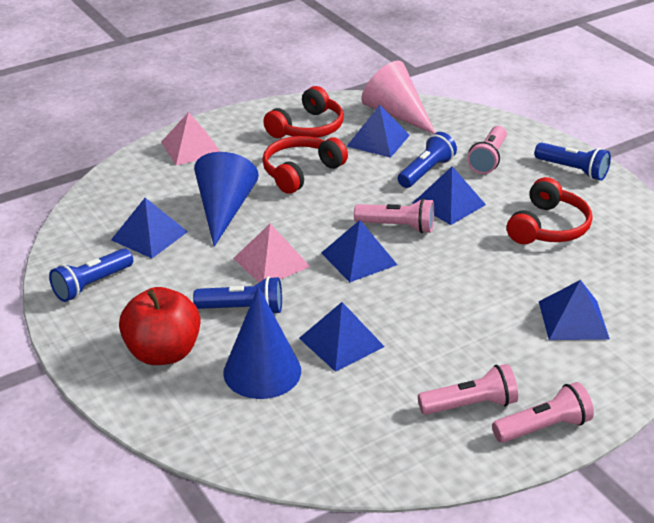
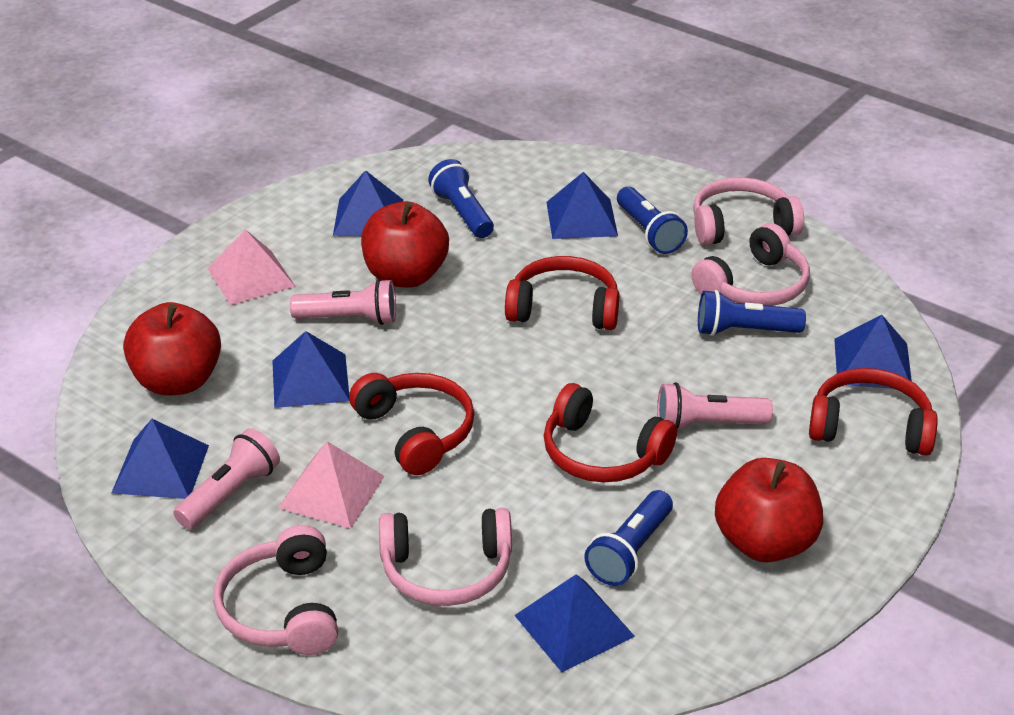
blue cone: 2 -> 0
pink cone: 1 -> 0
pink flashlight: 4 -> 3
pink headphones: 0 -> 4
red apple: 1 -> 3
red headphones: 3 -> 4

